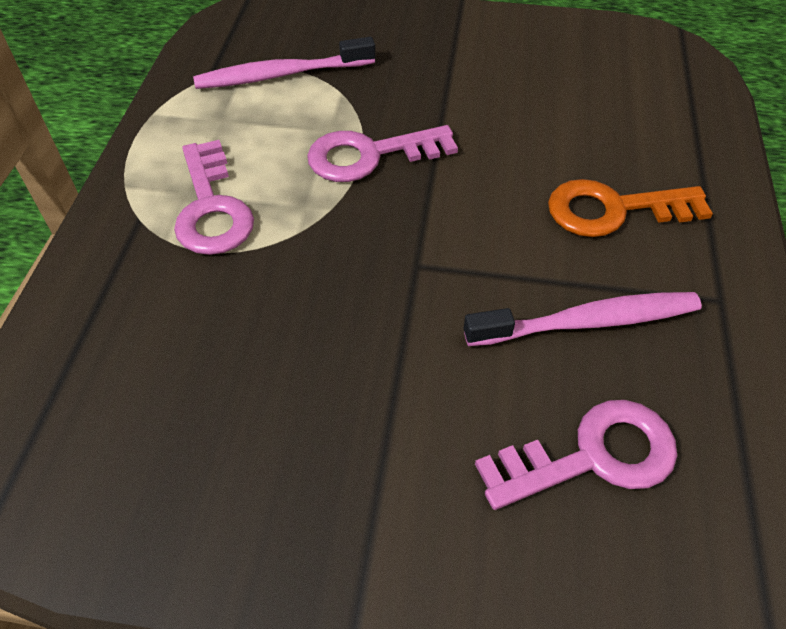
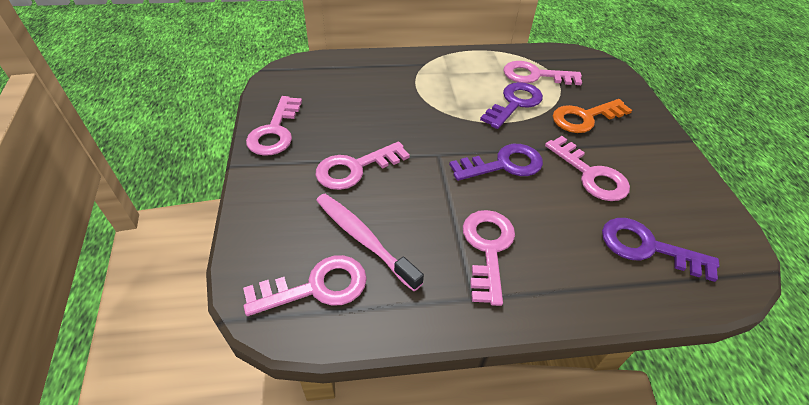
pink key: 3 -> 6
pink toothbrush: 2 -> 1
purple key: 0 -> 3

